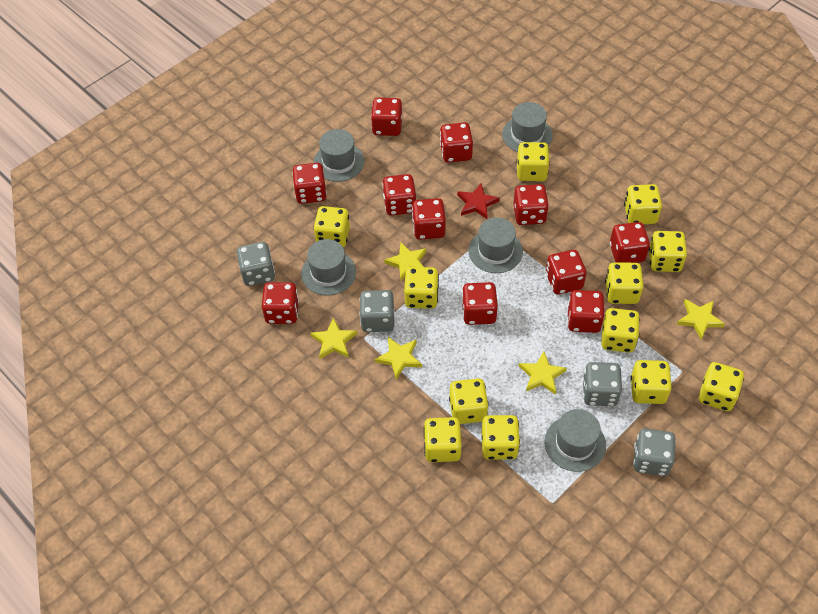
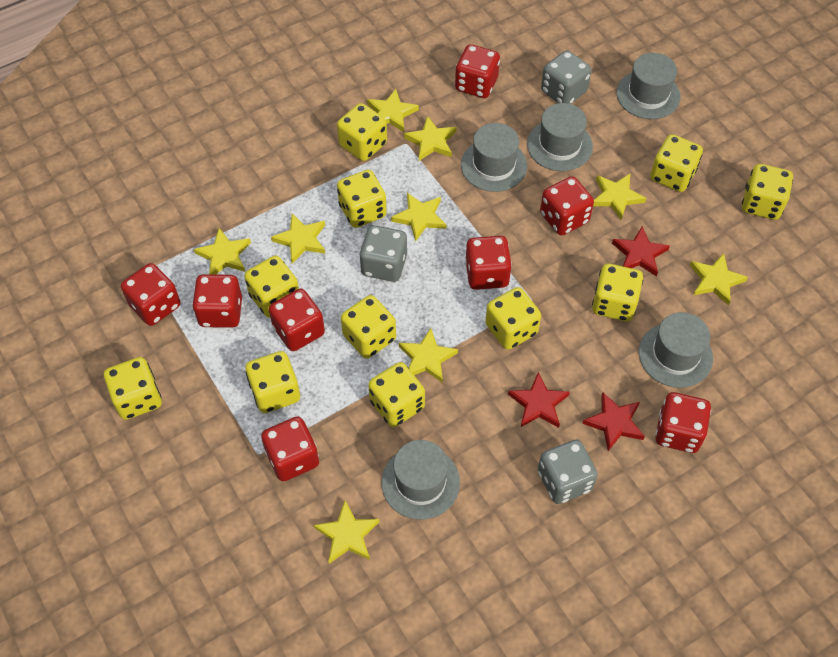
grey dice: 4 -> 3
red dice: 11 -> 8
red star: 1 -> 3
yellow dice: 12 -> 11
yellow star: 5 -> 9

